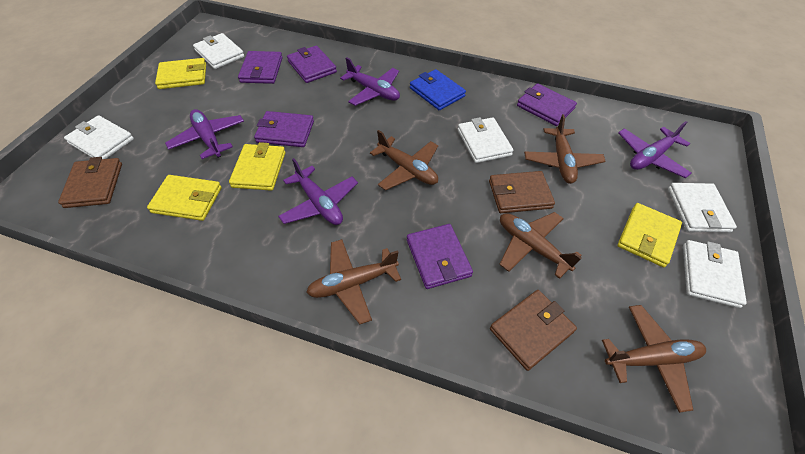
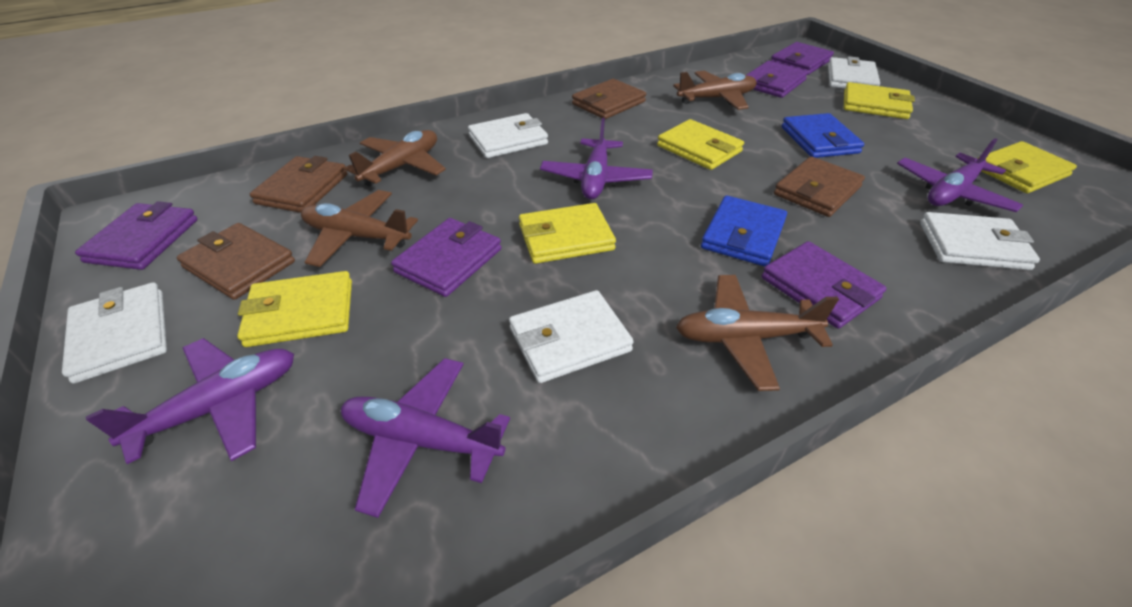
blue wallet: 1 -> 2
brown plane: 5 -> 4
brown wallet: 3 -> 4
yellow wallet: 4 -> 5

